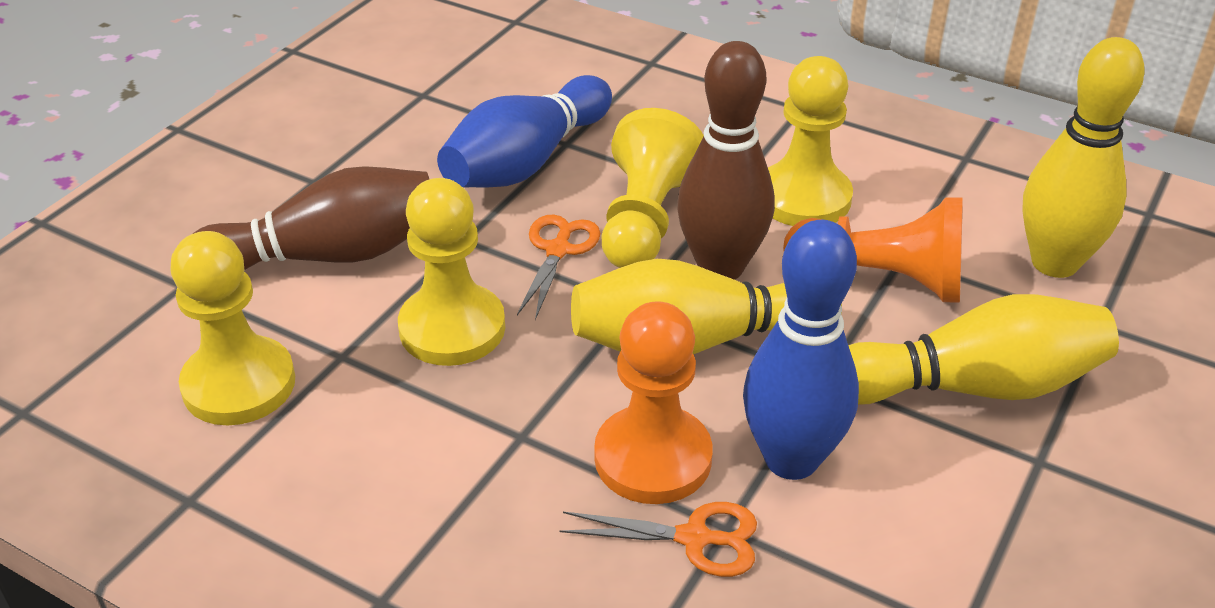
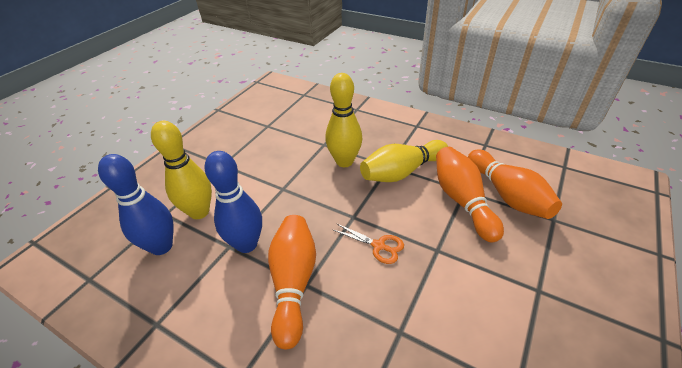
brown bowling pin: 2 -> 0
orange bowling pin: 0 -> 3
orange pawn: 2 -> 0
orange scissors: 2 -> 1
yellow pawn: 4 -> 0

